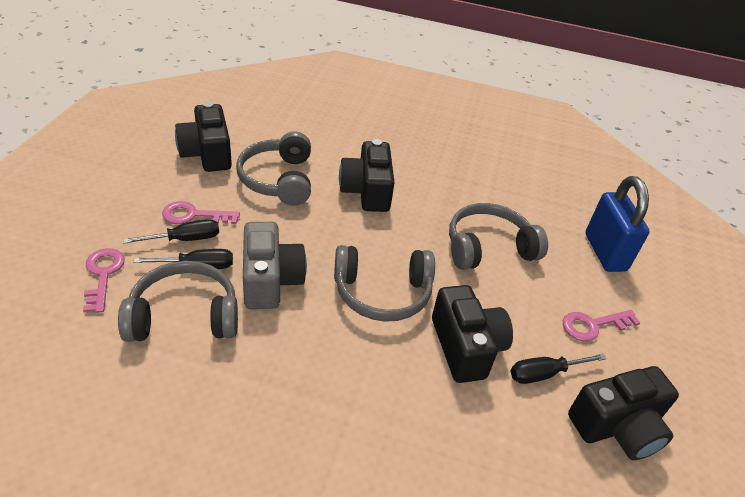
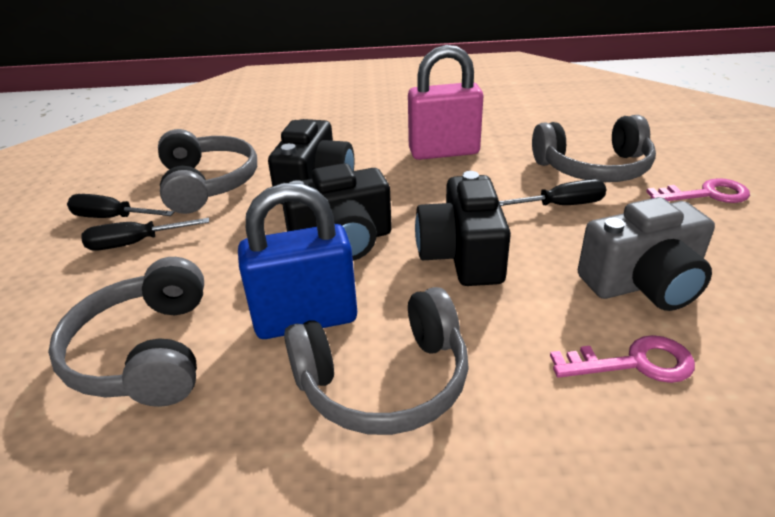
black camera: 4 -> 3
pink key: 3 -> 2
pink padlock: 0 -> 1

